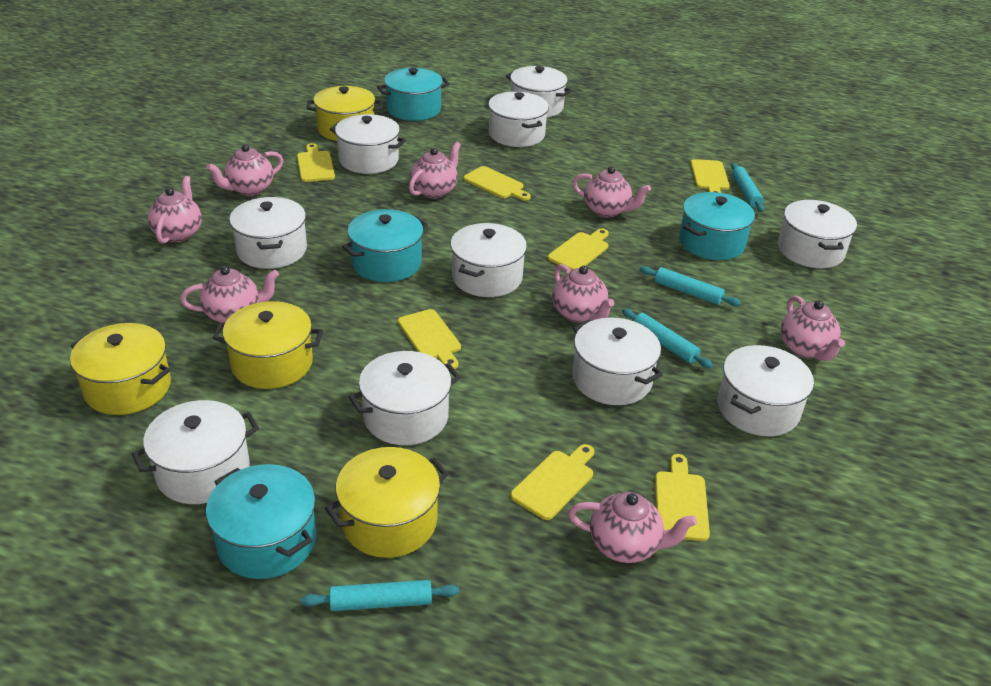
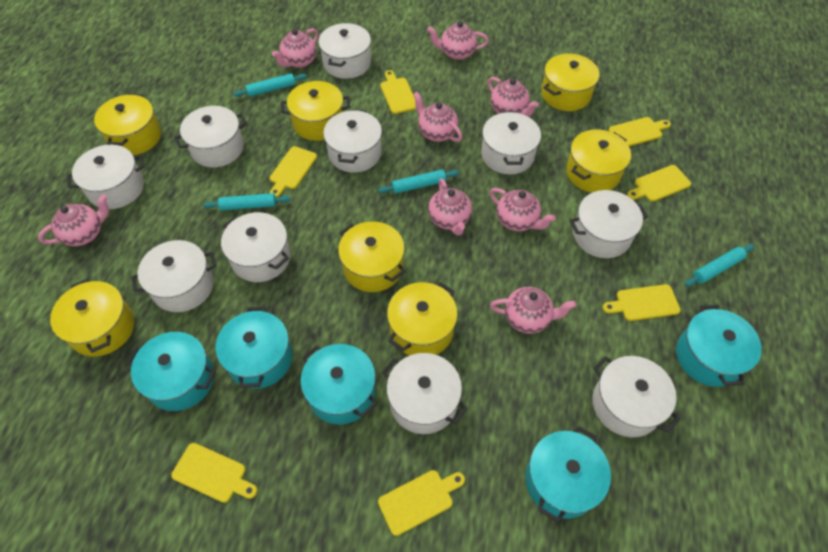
turquoise pot: 4 -> 5
yellow pot: 4 -> 7

